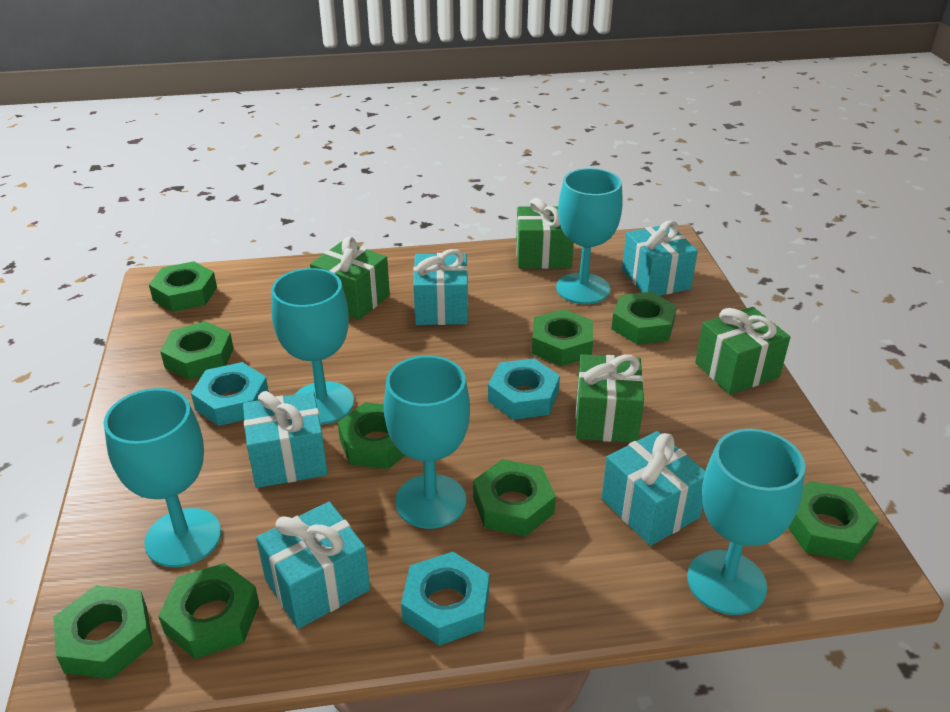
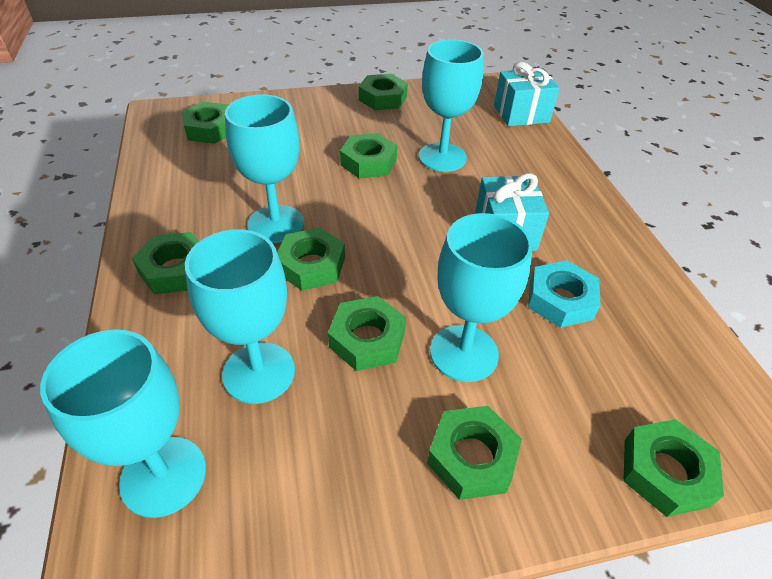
green gift: 4 -> 0
green nut: 9 -> 8
turquoise gift: 5 -> 2
turquoise nut: 3 -> 1

